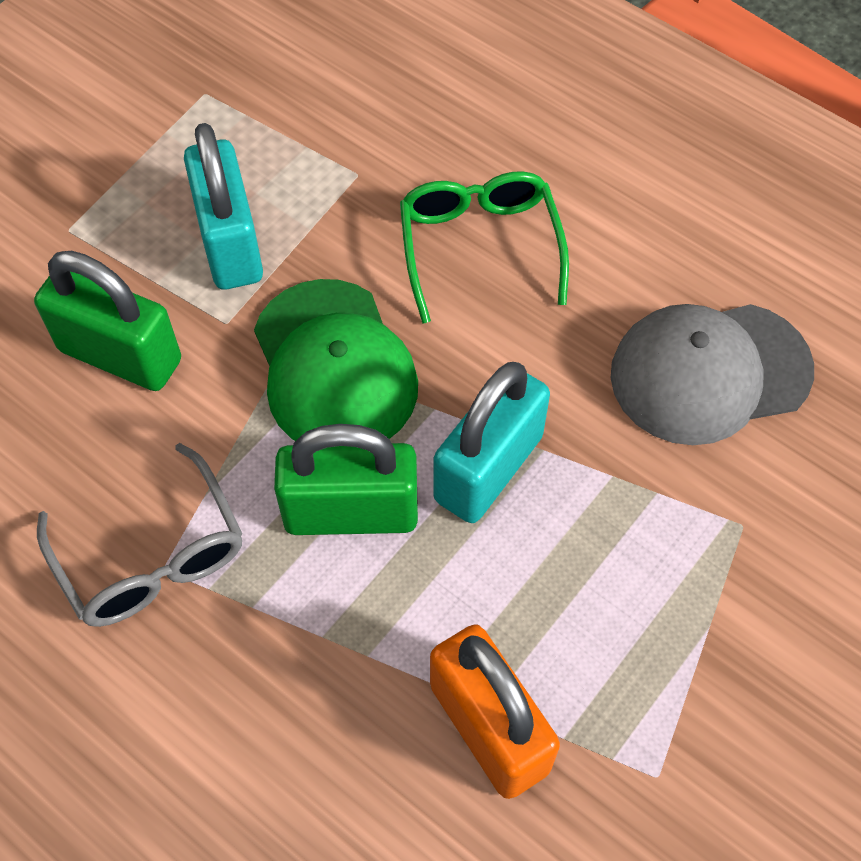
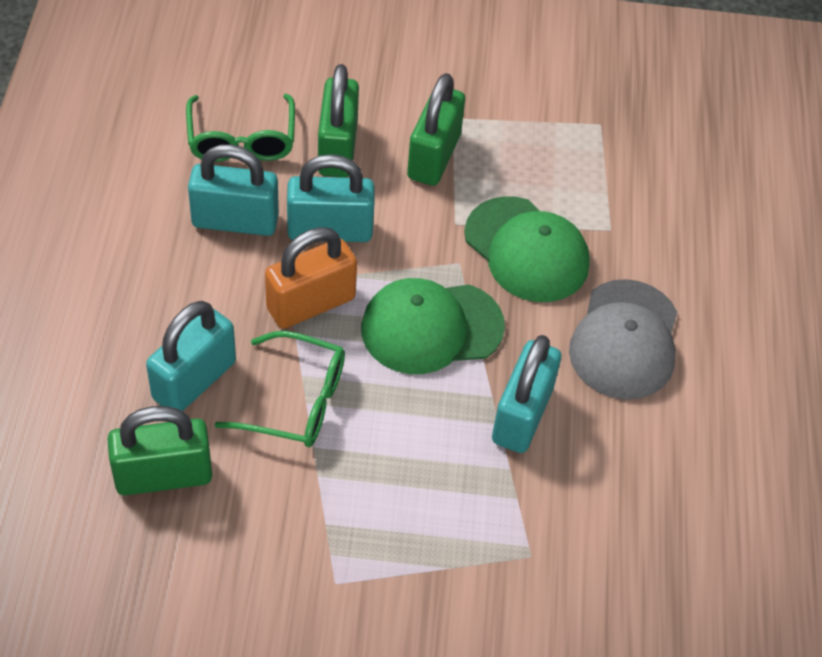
green cap: 1 -> 2
green glasses: 1 -> 2
green padlock: 2 -> 3
grey glasses: 1 -> 0
turquoise padlock: 2 -> 4

